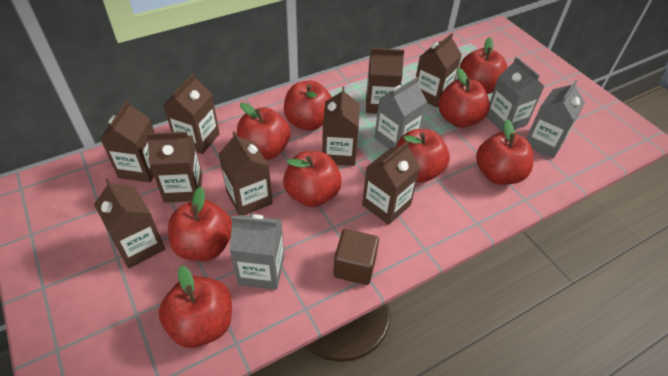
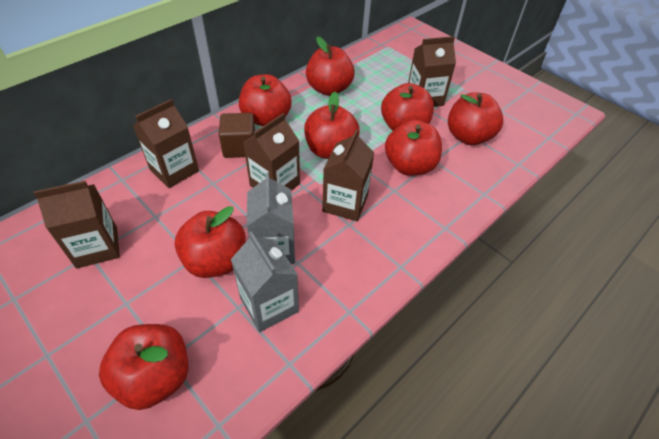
brown carton: 9 -> 5
grey carton: 4 -> 2
red apple: 9 -> 8

